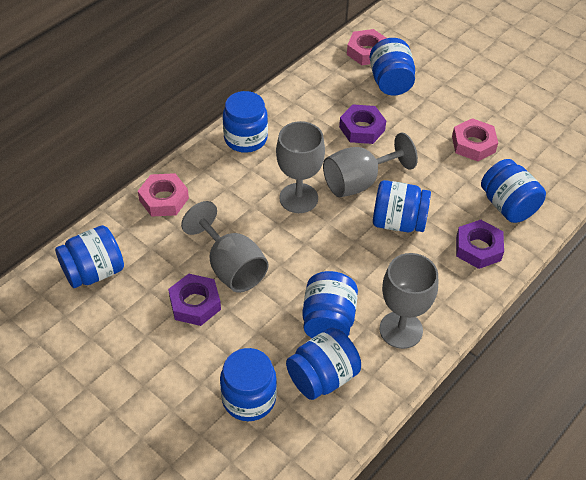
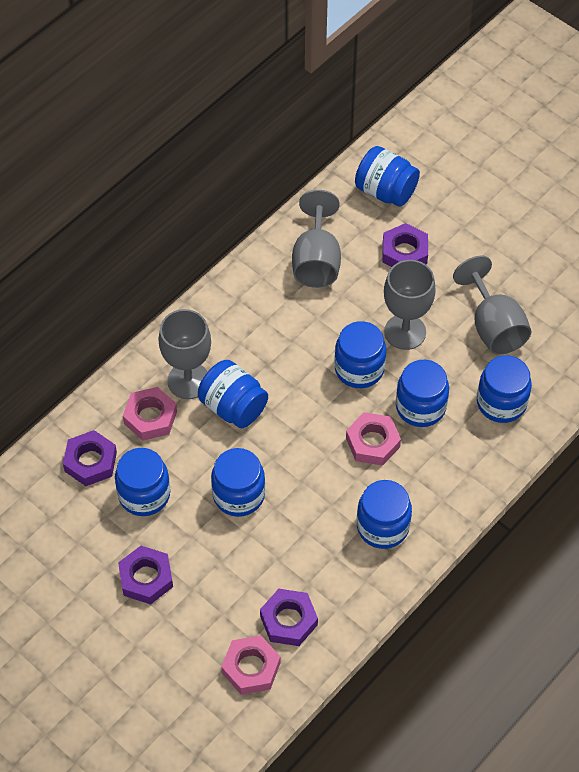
purple nut: 3 -> 4

